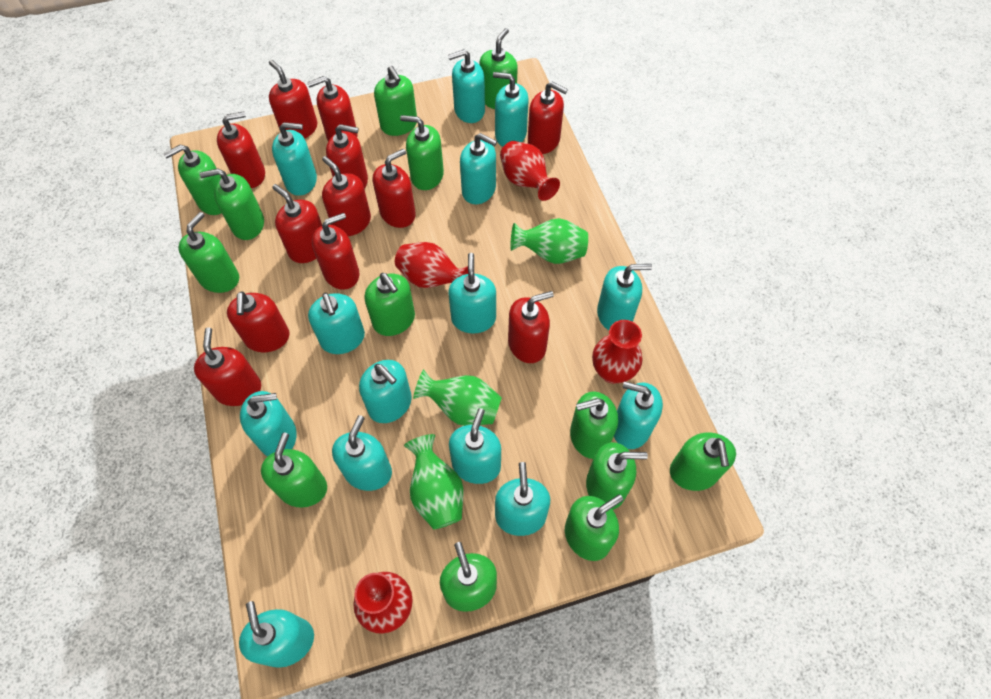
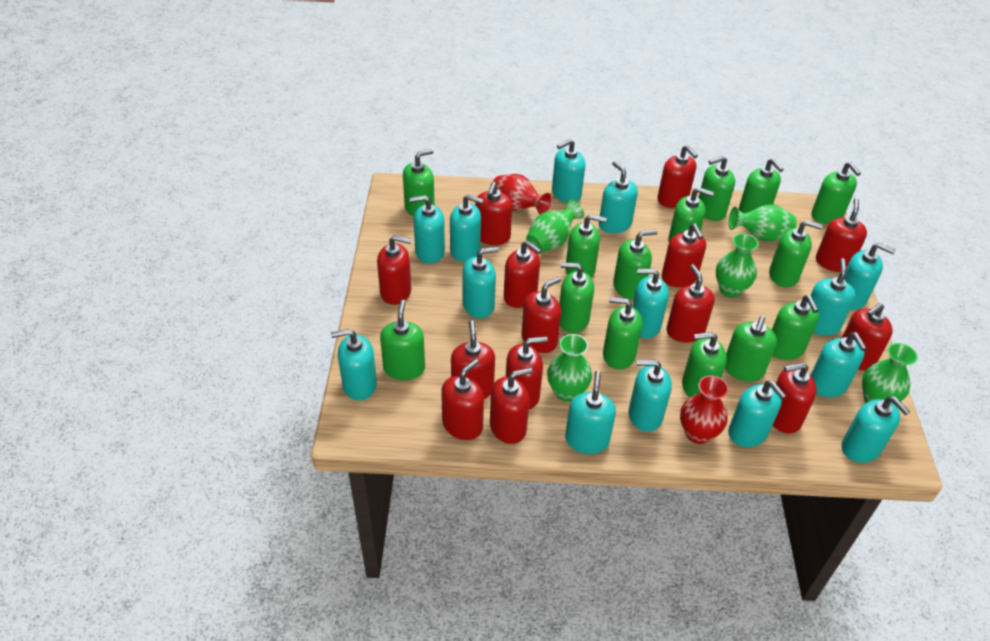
green soap dispenser: 13 -> 14
green vase: 3 -> 5
red soap dispenser: 12 -> 14
red vase: 4 -> 2

